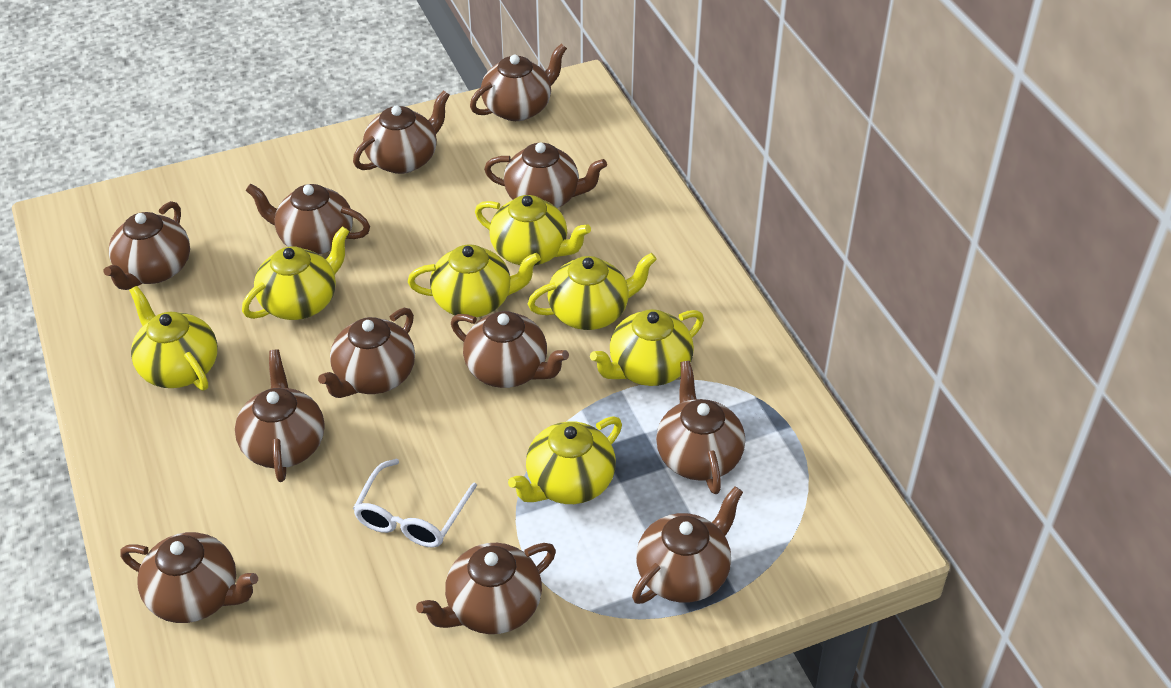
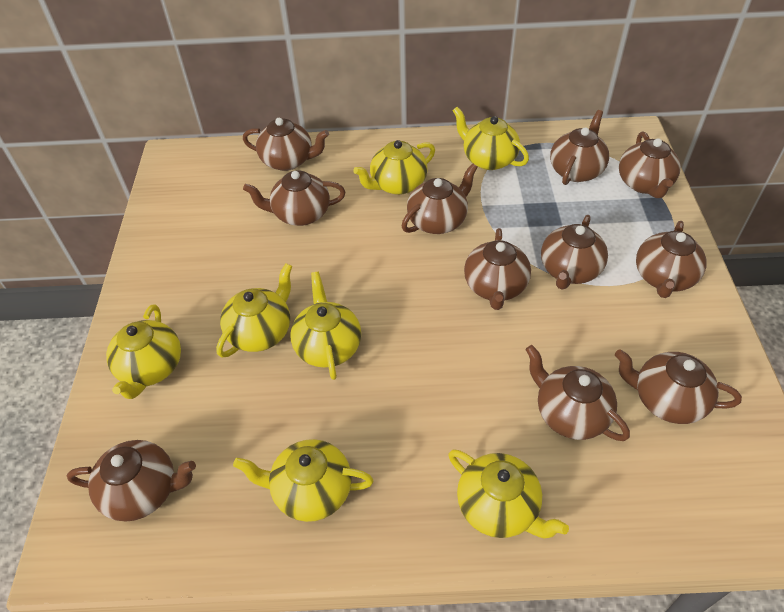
brown teapot: 12 -> 11
white glasses: 1 -> 0

